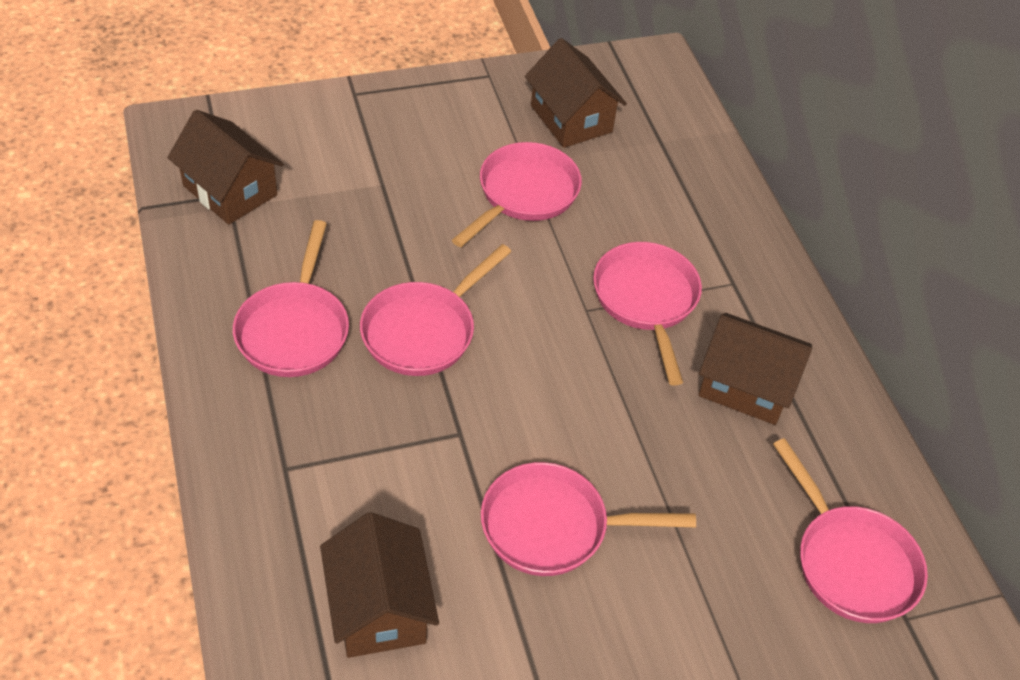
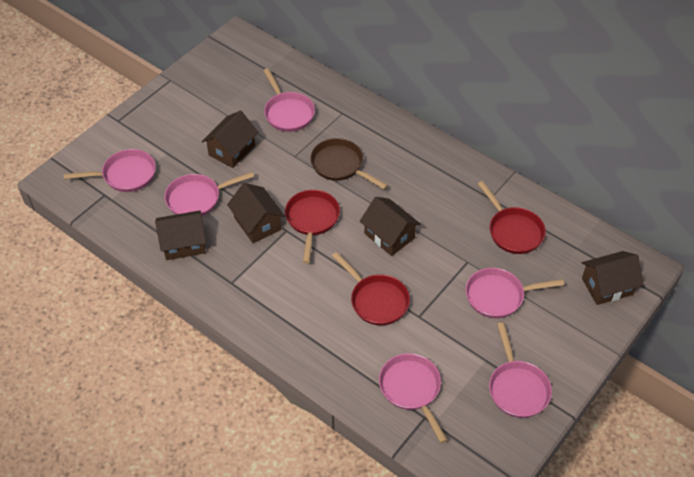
brown house: 4 -> 5
brown pan: 0 -> 1
red pan: 0 -> 3

